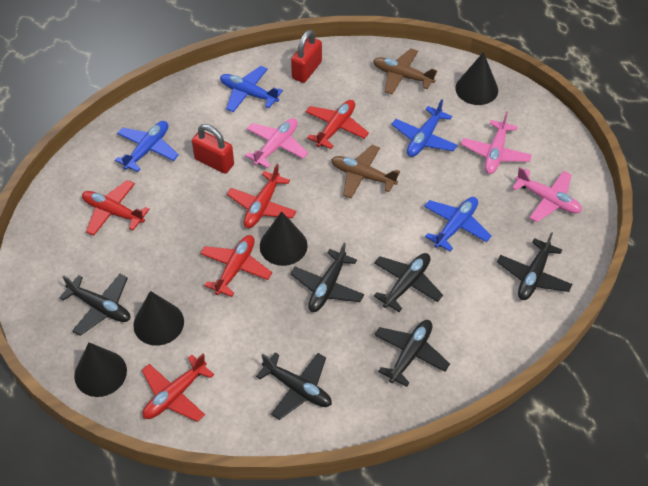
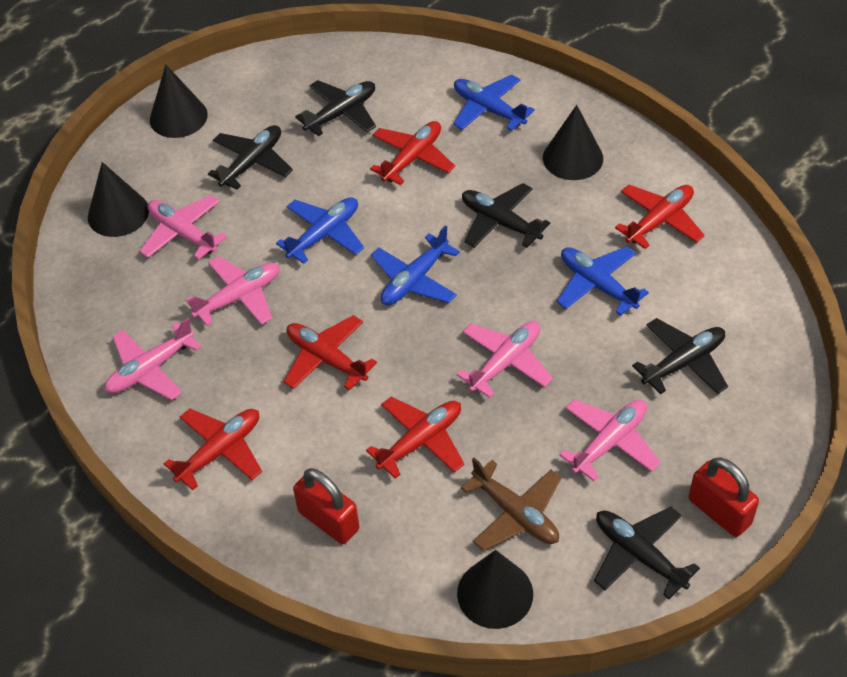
black plane: 6 -> 5
brown plane: 2 -> 1
pink plane: 3 -> 5

